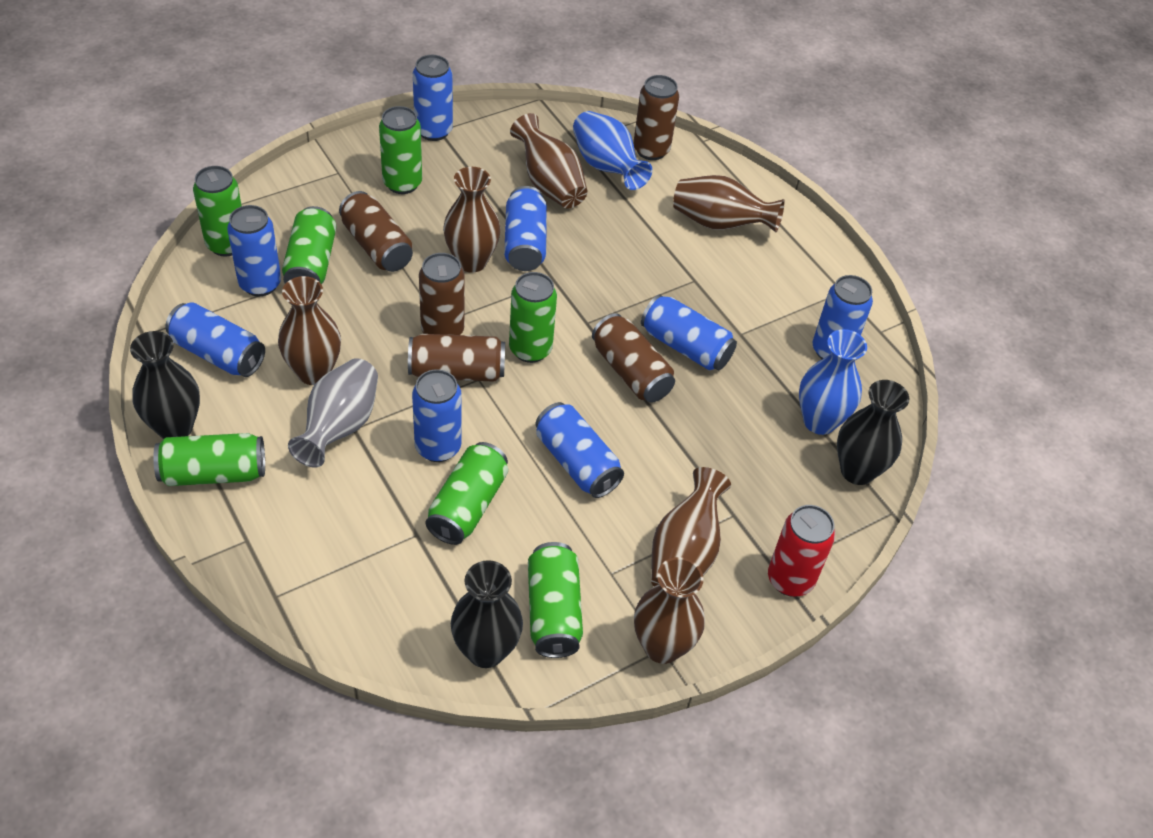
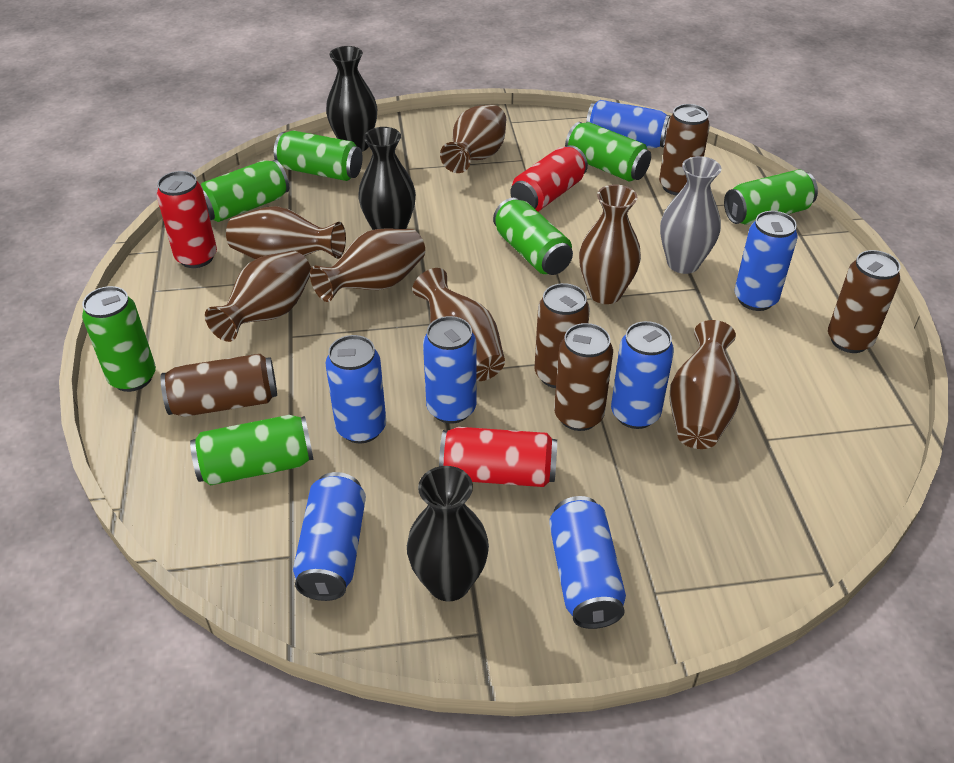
blue can: 8 -> 7
blue vase: 2 -> 0
brown vase: 6 -> 7
red can: 1 -> 3

